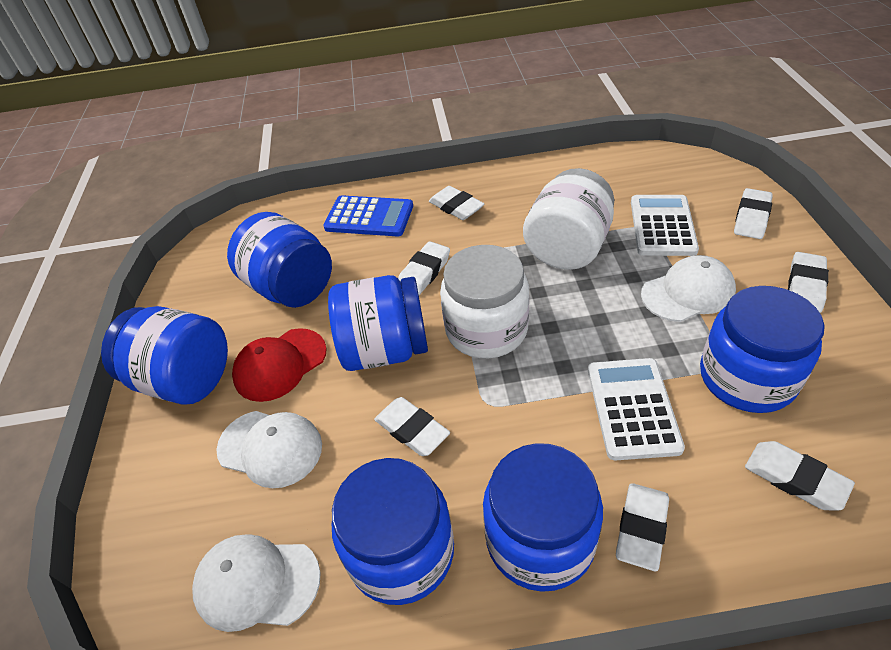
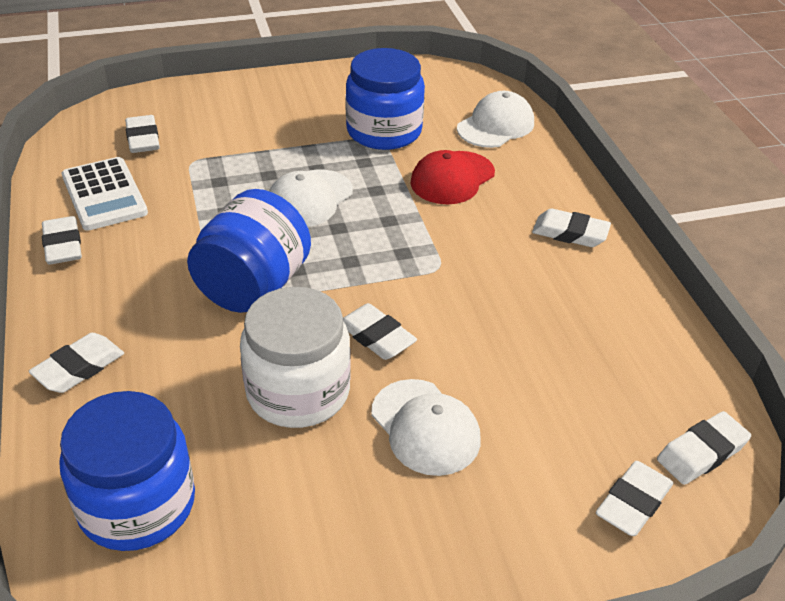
blue calculator: 1 -> 0
blue jar: 6 -> 3
white calculator: 2 -> 1
white jar: 2 -> 1

